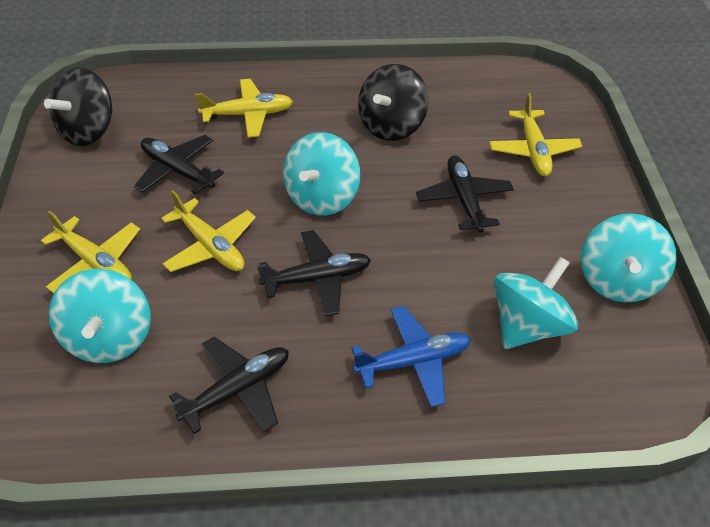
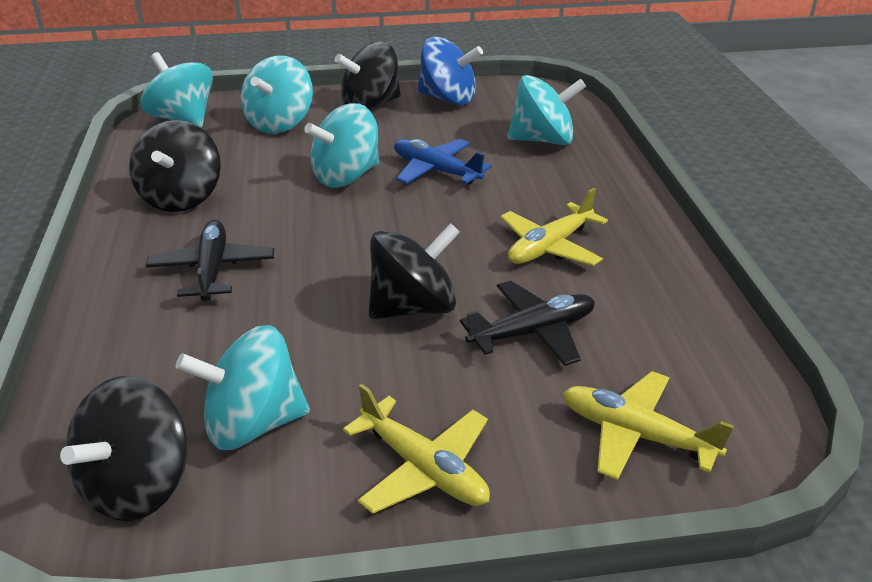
black plane: 4 -> 2
black spinning top: 2 -> 4
blue spinning top: 0 -> 1
turquoise spinning top: 4 -> 5
yellow plane: 4 -> 3

